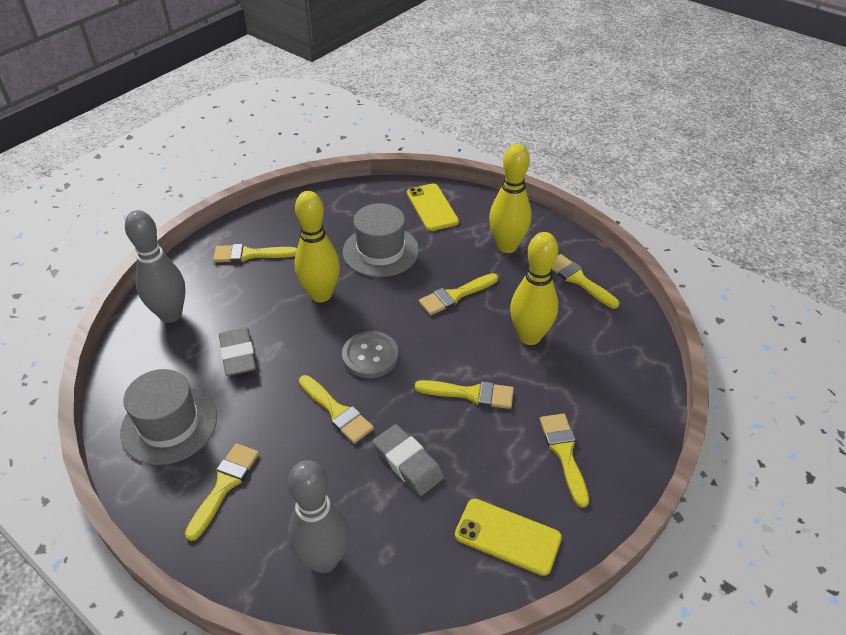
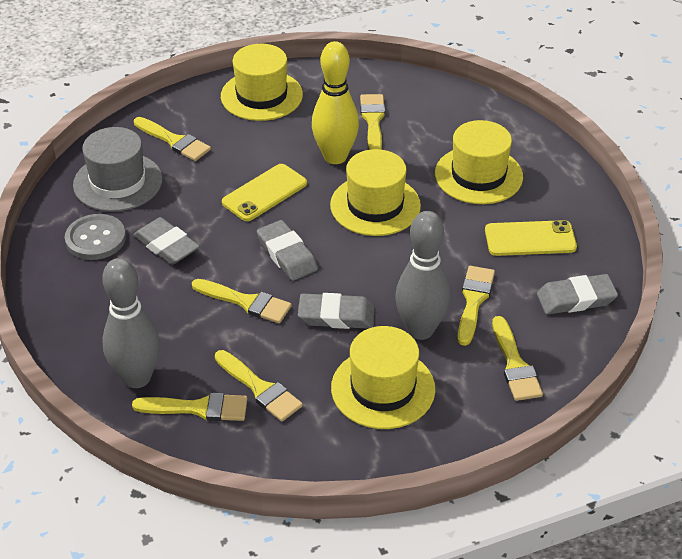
grey eraser: 2 -> 4
grey hat: 2 -> 1
yellow bowling pin: 3 -> 1
yellow hat: 0 -> 4

